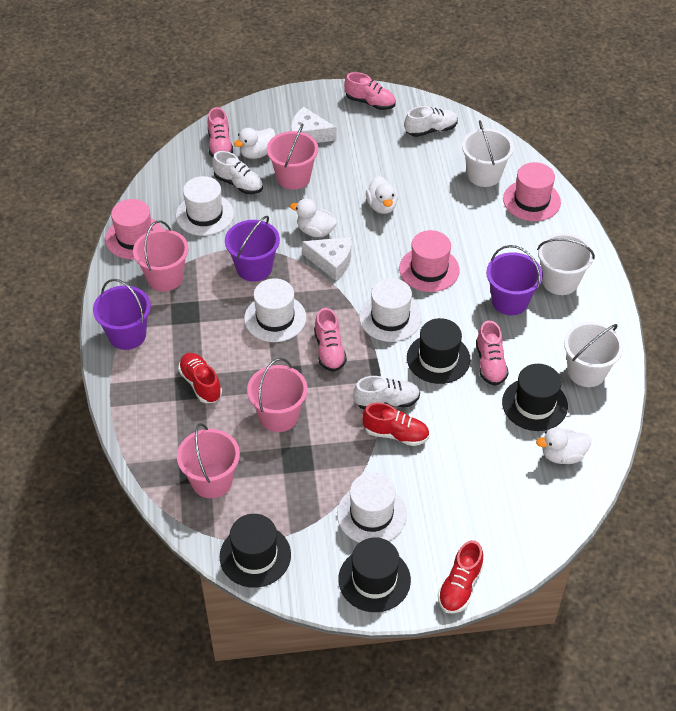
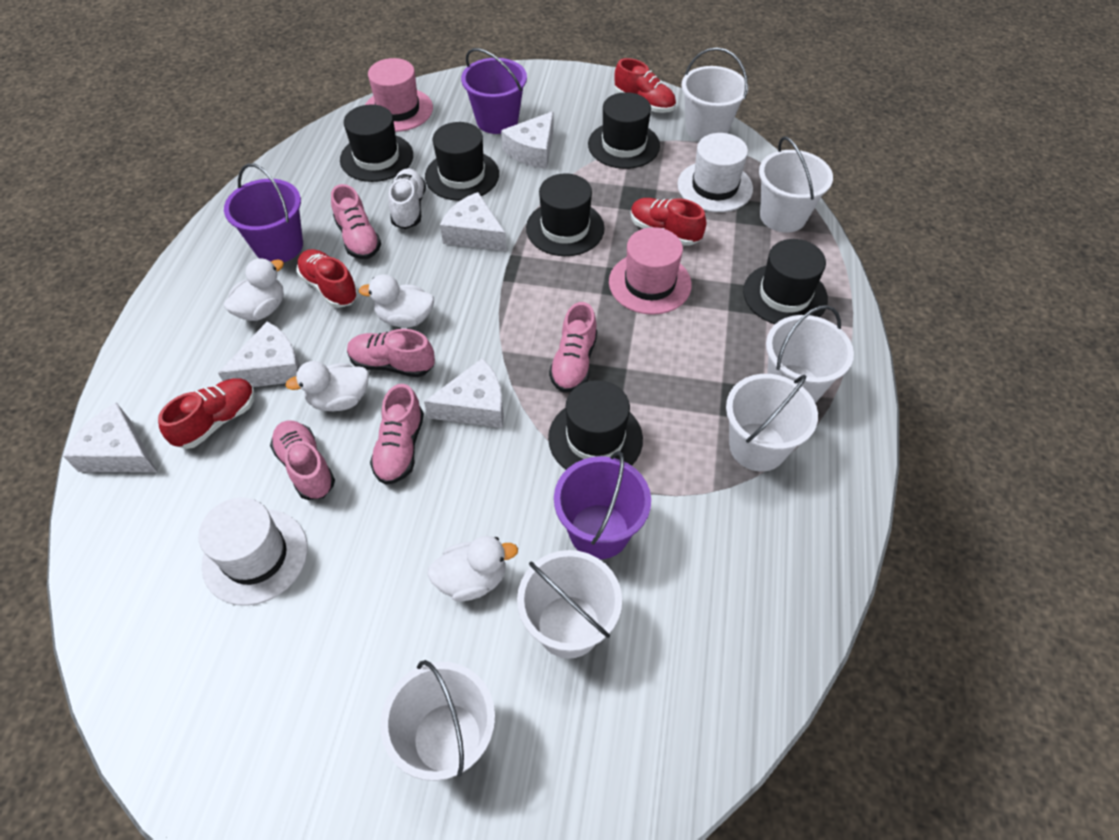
black hat: 4 -> 6
pink bucket: 4 -> 0
pink hat: 3 -> 2
pink shoe: 4 -> 5
red shoe: 3 -> 4
white bucket: 3 -> 6
white cheese: 2 -> 5
white hat: 4 -> 2
white shoe: 3 -> 1

